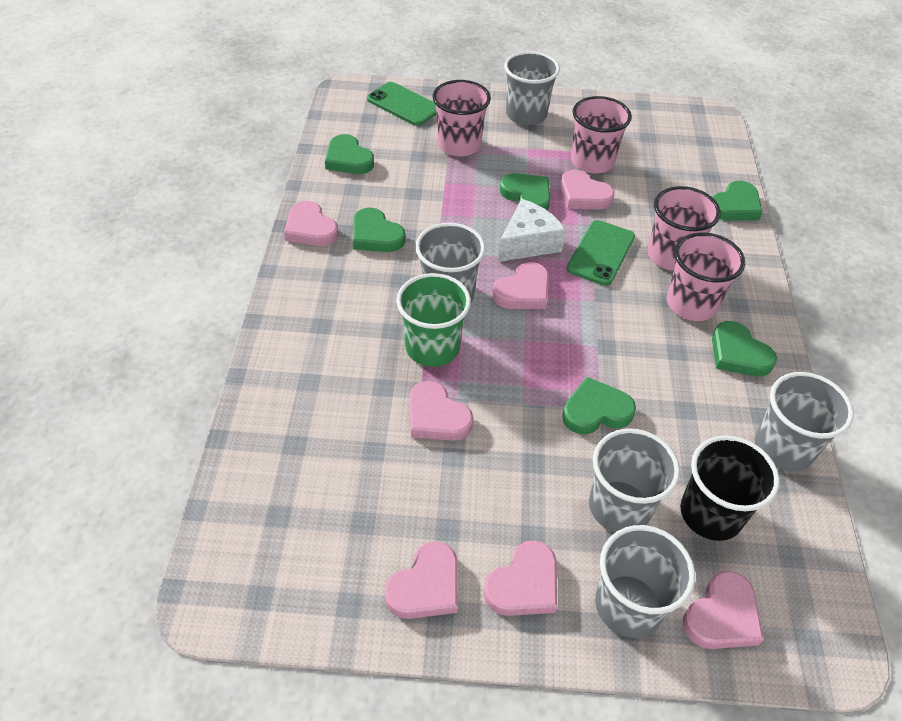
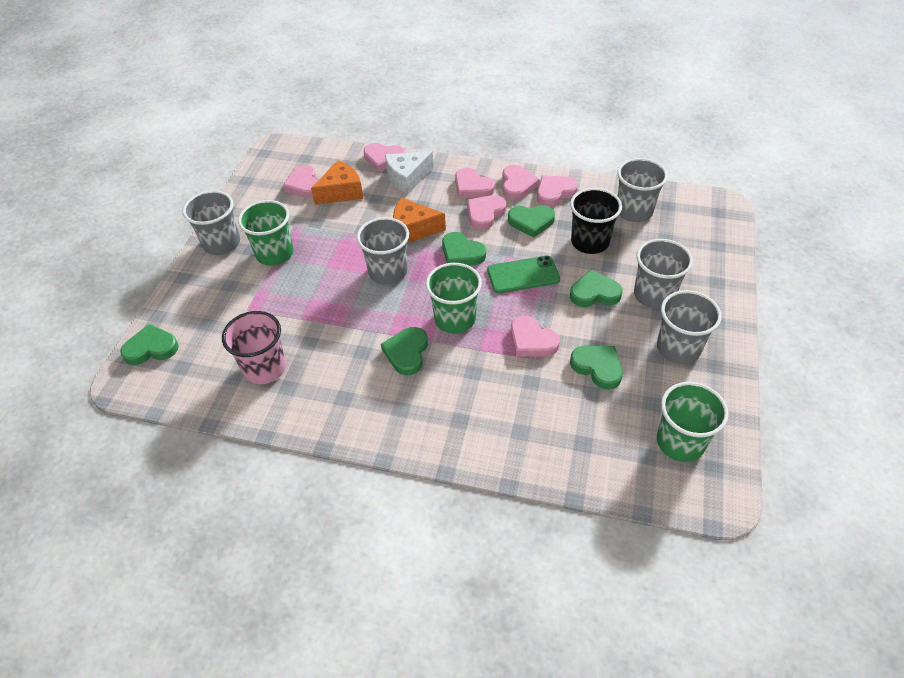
green cup: 1 -> 3
green phone: 2 -> 1
orange cheese: 0 -> 2
pink cup: 4 -> 1

